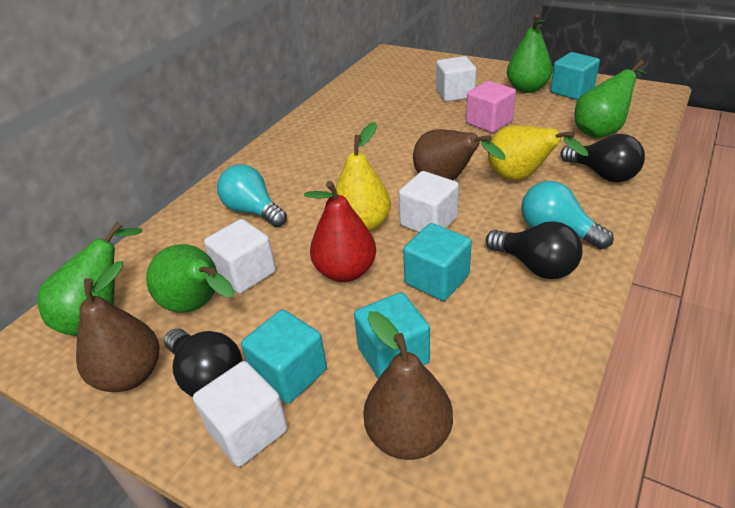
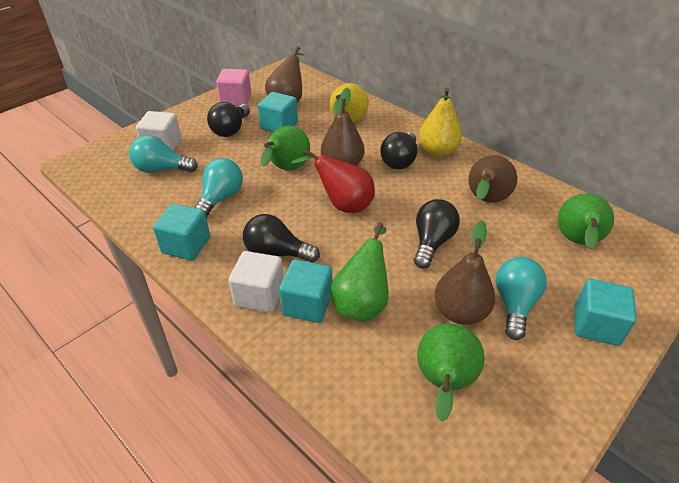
black light bulb: 3 -> 4
brown pear: 3 -> 4
turquoise light bulb: 2 -> 3
white cube: 4 -> 2

